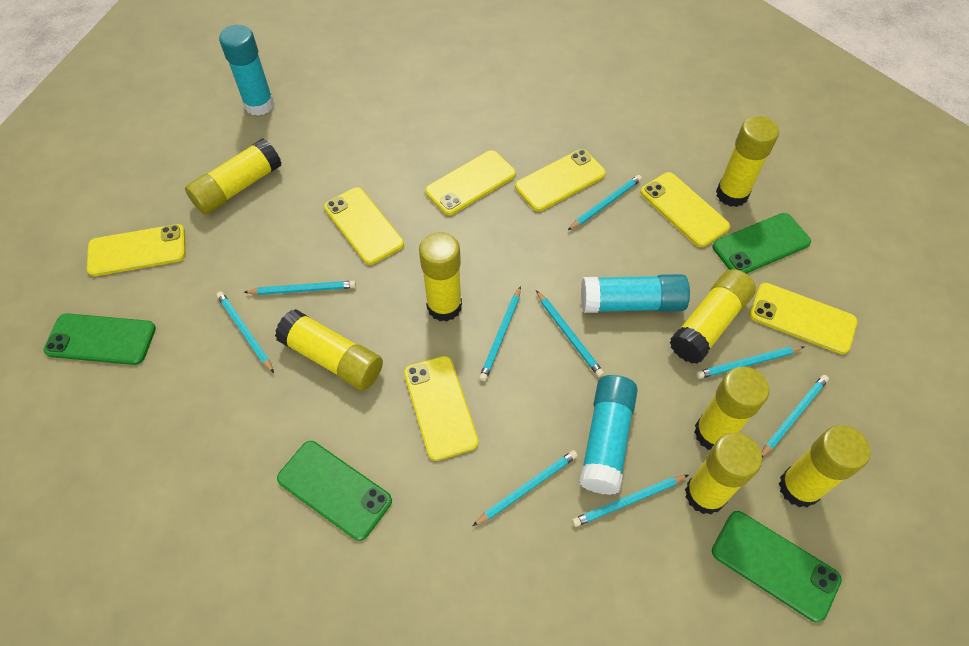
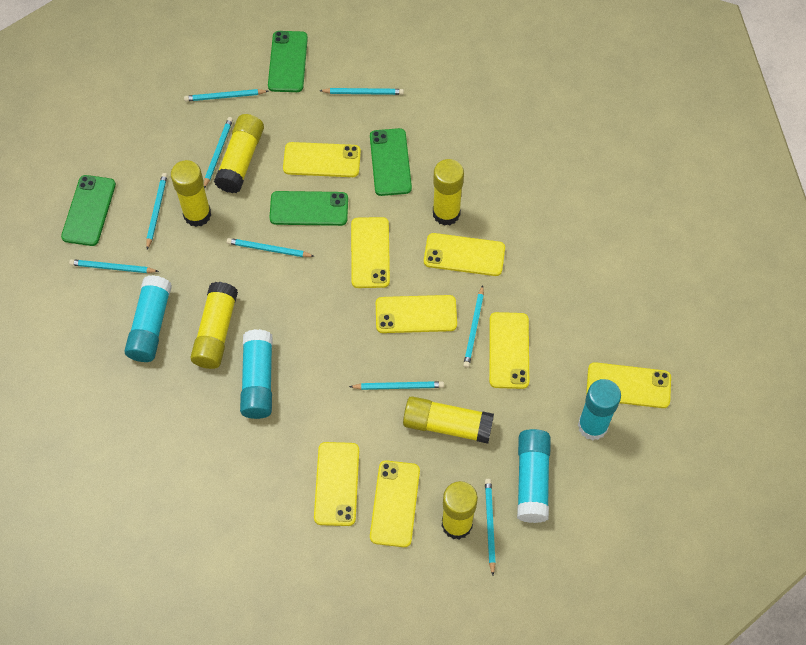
turquoise glue stick: 3 -> 4
yellow glue stick: 8 -> 6
yellow phone: 7 -> 8

